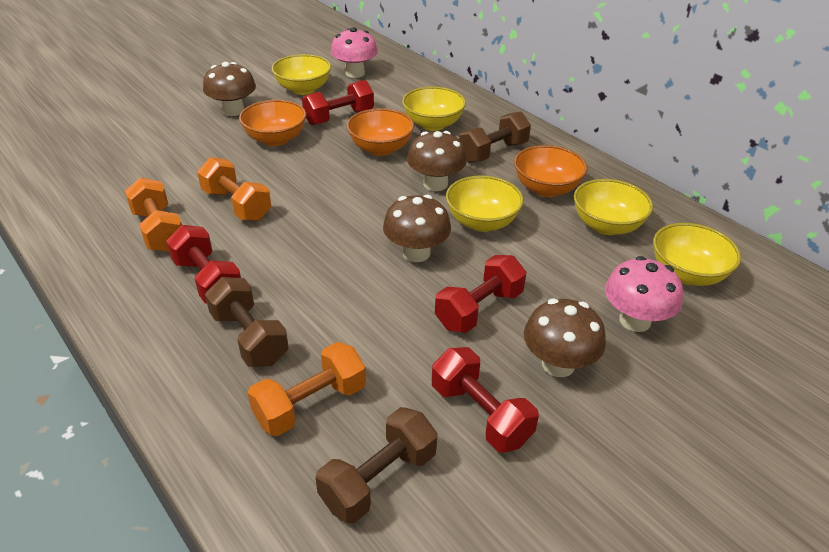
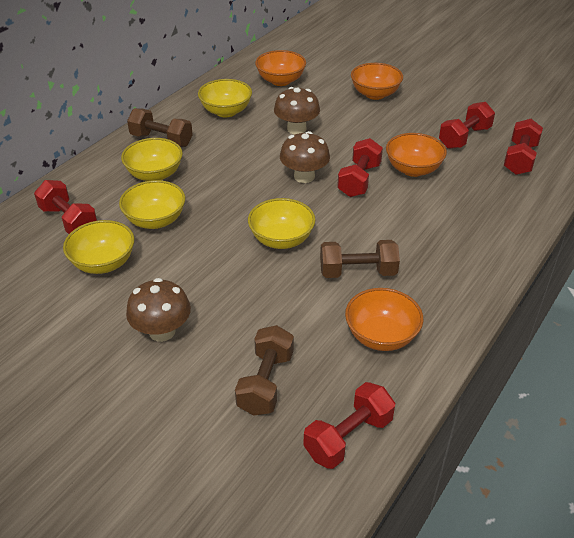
brown mushroom: 4 -> 3
orange bowl: 3 -> 4
orange dumbbell: 3 -> 0
pink mushroom: 2 -> 0
red dumbbell: 4 -> 5

